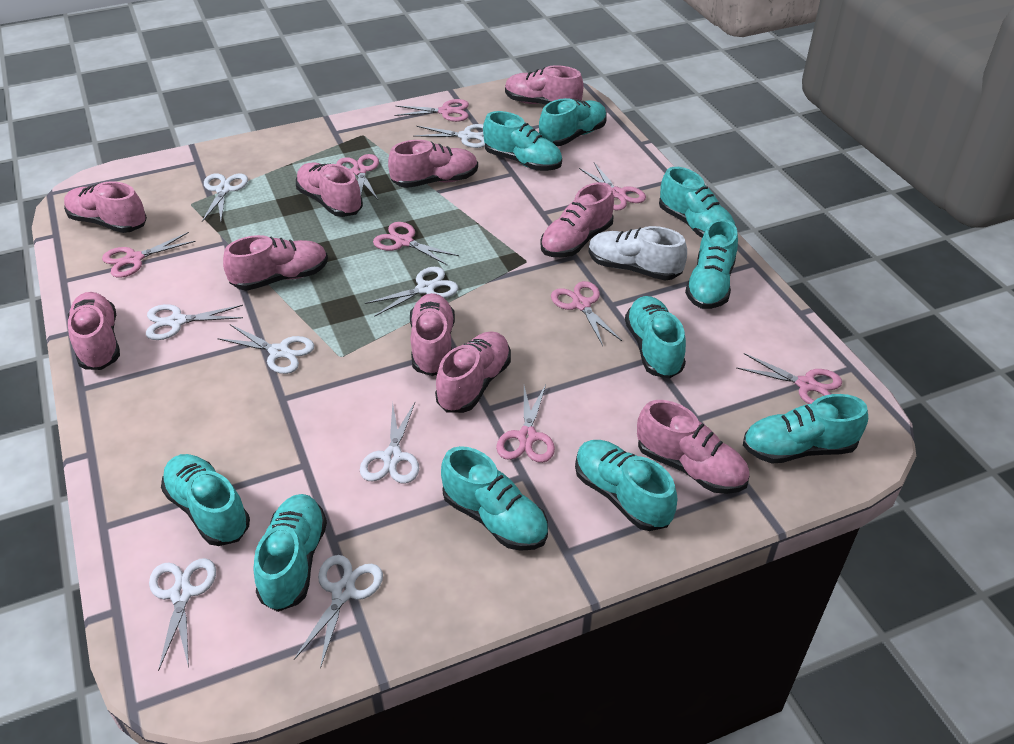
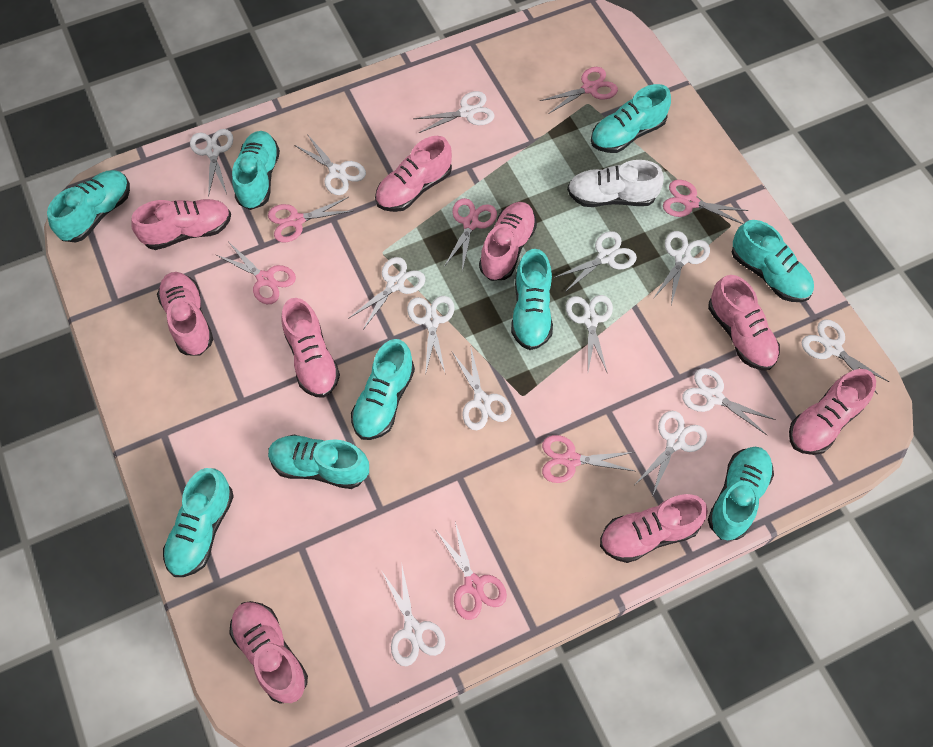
pink scissors: 8 -> 7
pink shoe: 10 -> 9
turquoise shoe: 10 -> 9
white scissors: 8 -> 13

